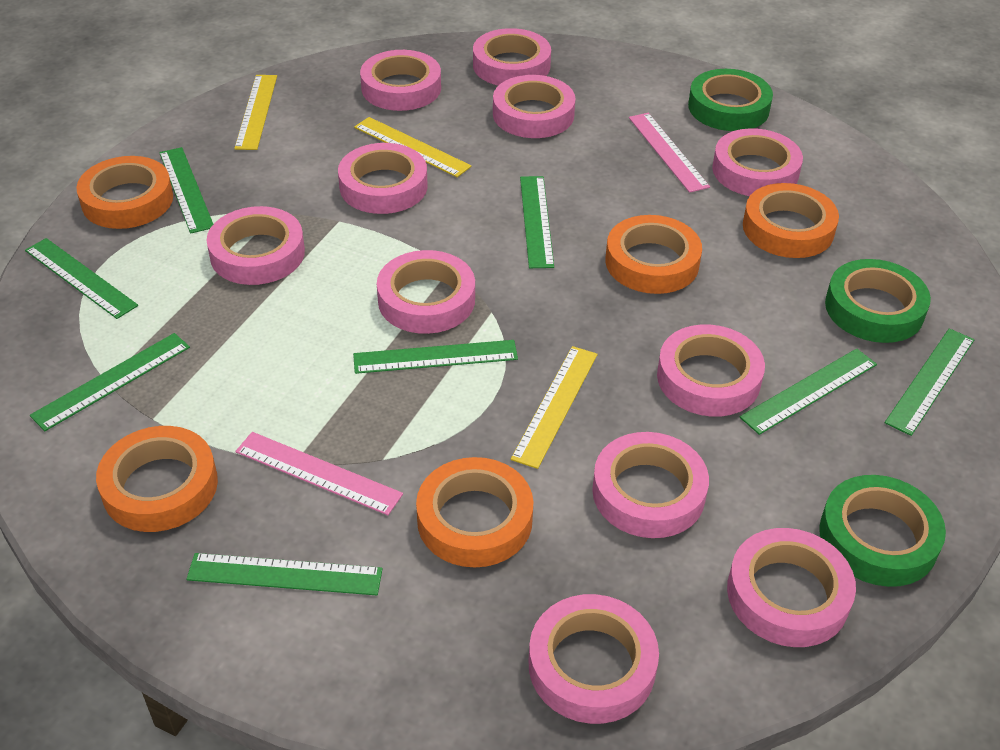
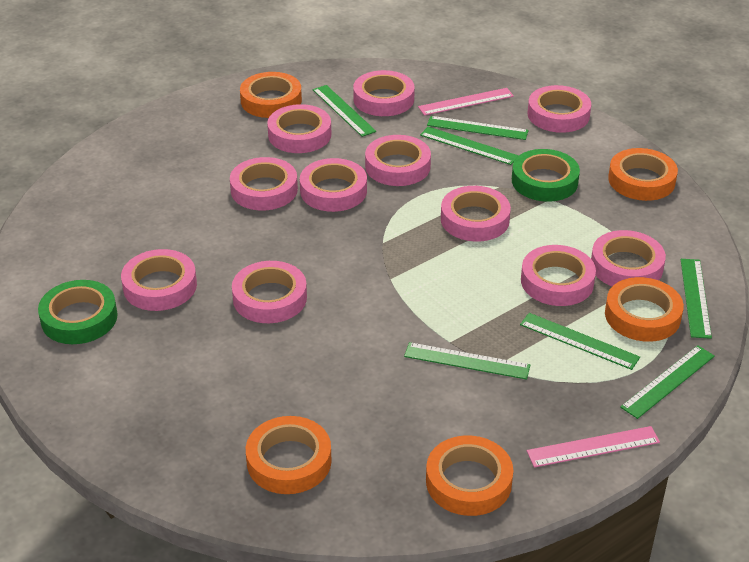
green ruler: 8 -> 7
green tape: 3 -> 2
yellow ruler: 3 -> 0

